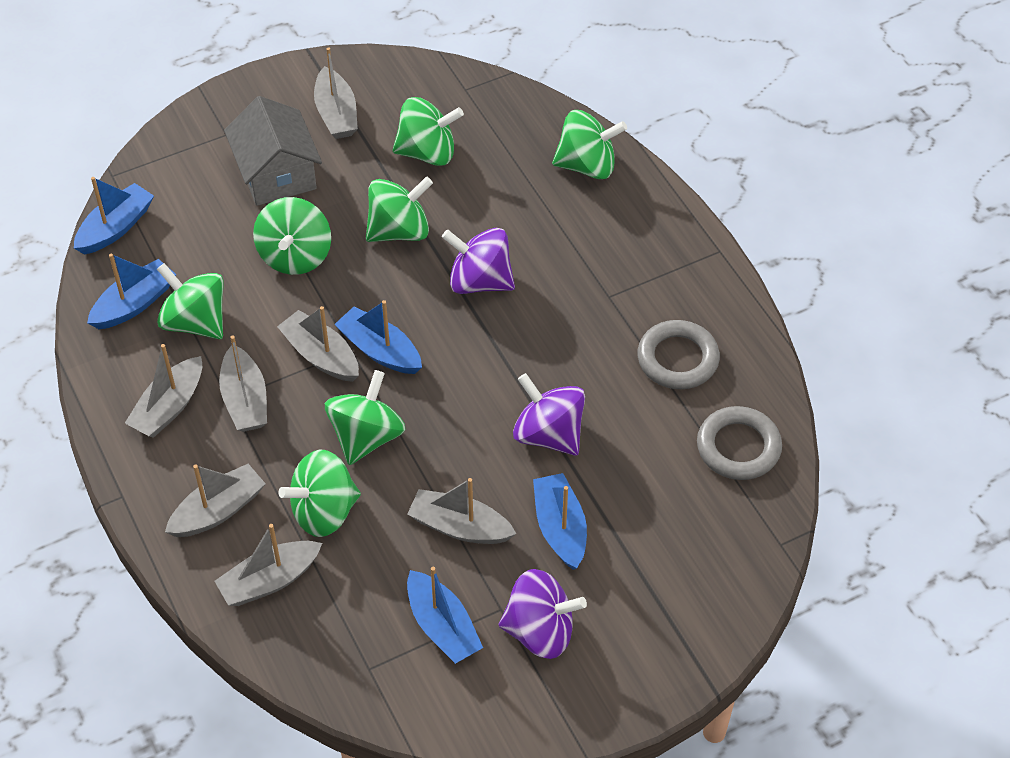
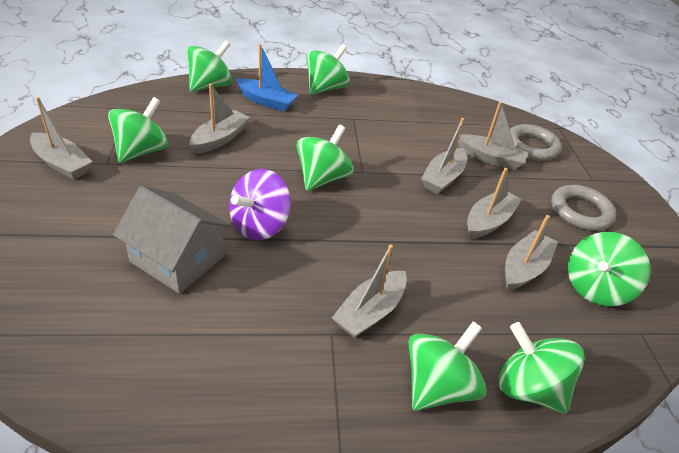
blue boat: 5 -> 1
purple spinning top: 3 -> 1

